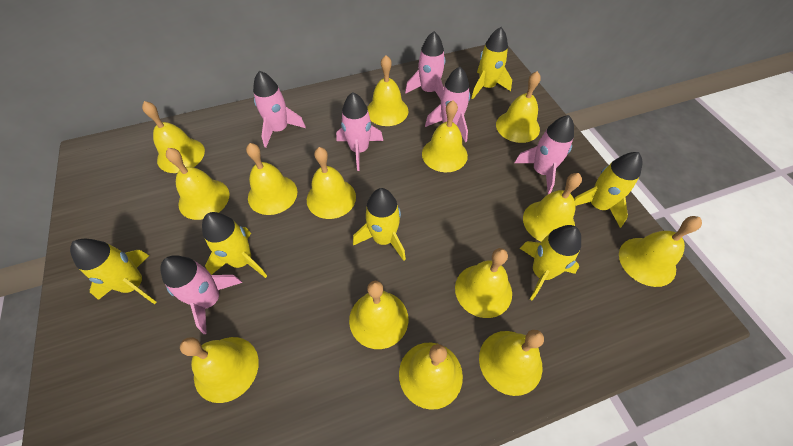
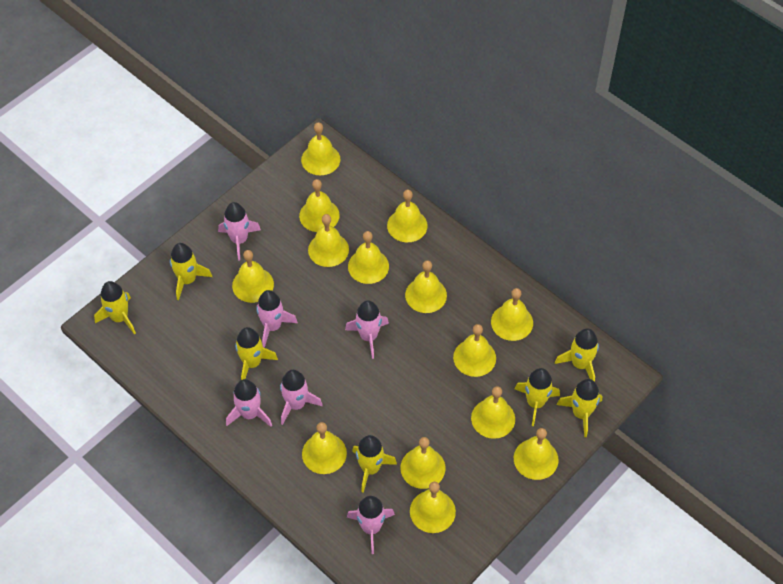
yellow rocket: 6 -> 7

